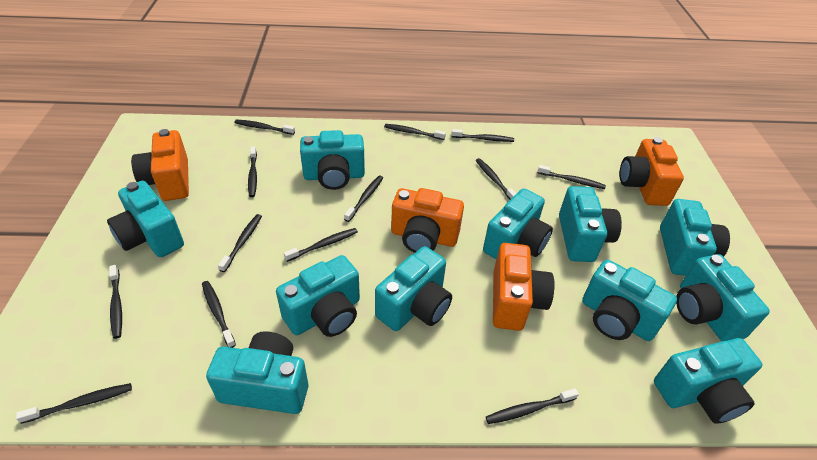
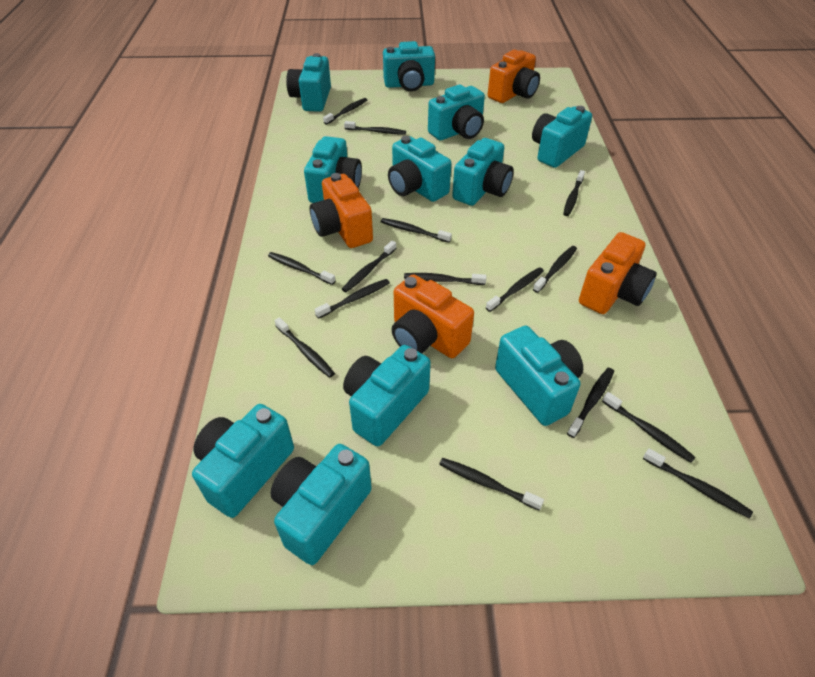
black toothbrush: 13 -> 15

